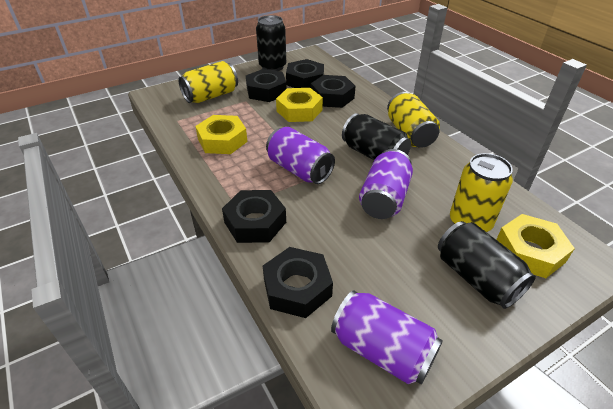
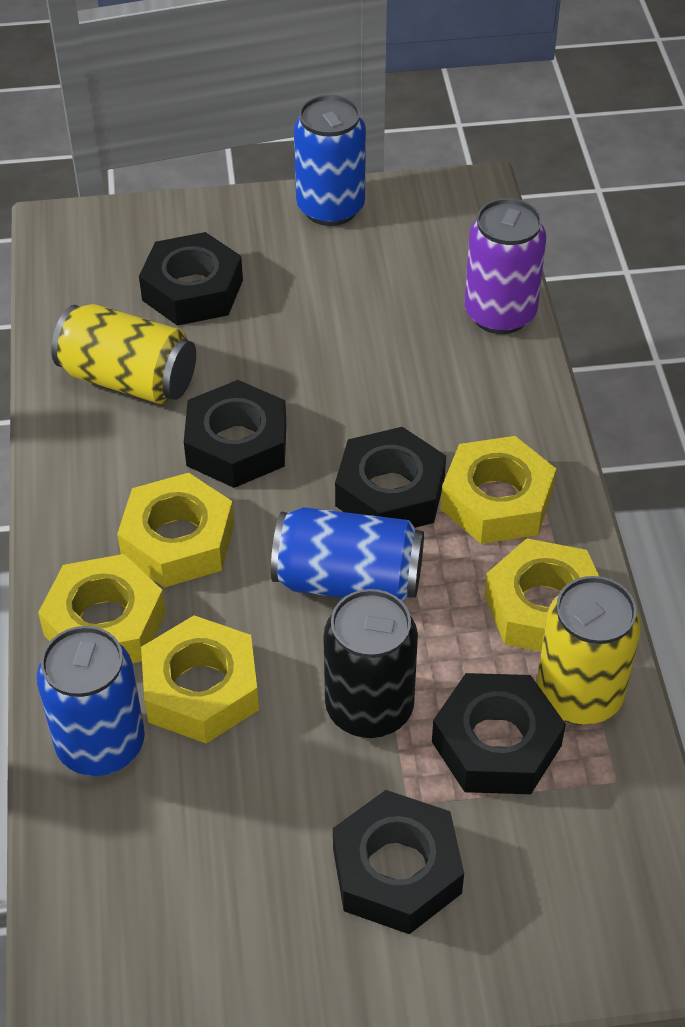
black can: 3 -> 1
blue can: 0 -> 3
purple can: 3 -> 1
yellow can: 3 -> 2
yellow nut: 3 -> 5

